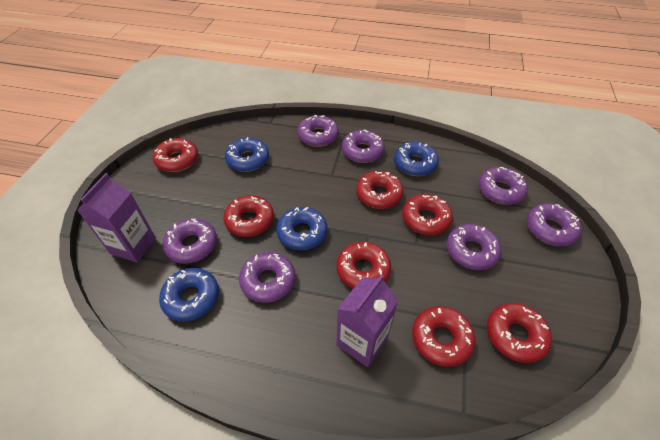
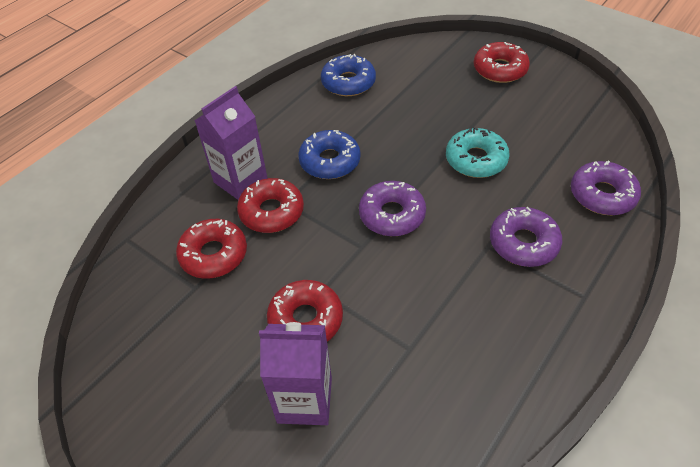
blue donut: 4 -> 2
purple donut: 7 -> 3
red donut: 7 -> 4
turquoise donut: 0 -> 1

